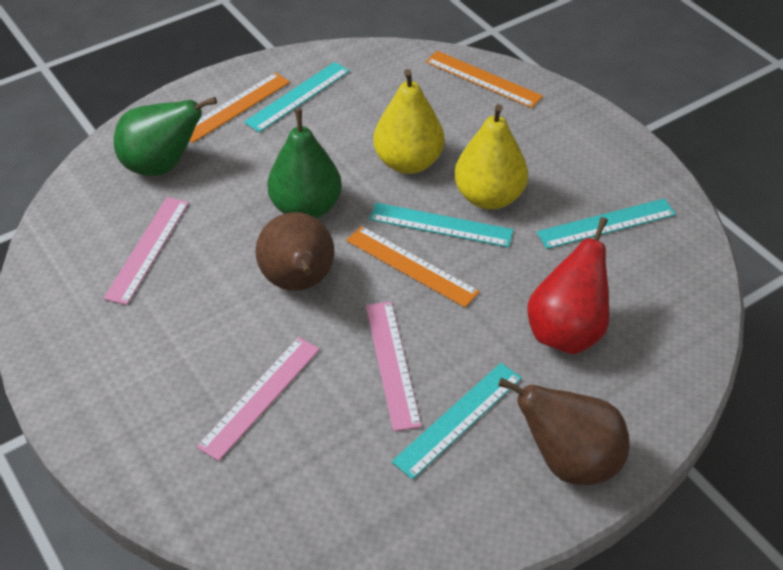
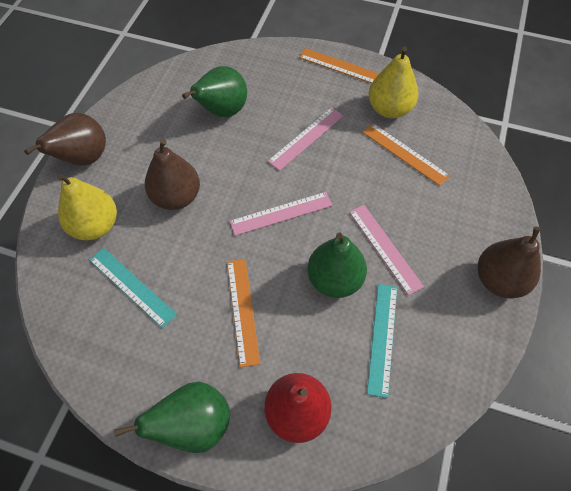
brown pear: 2 -> 3
green pear: 2 -> 3
turquoise ruler: 4 -> 2

